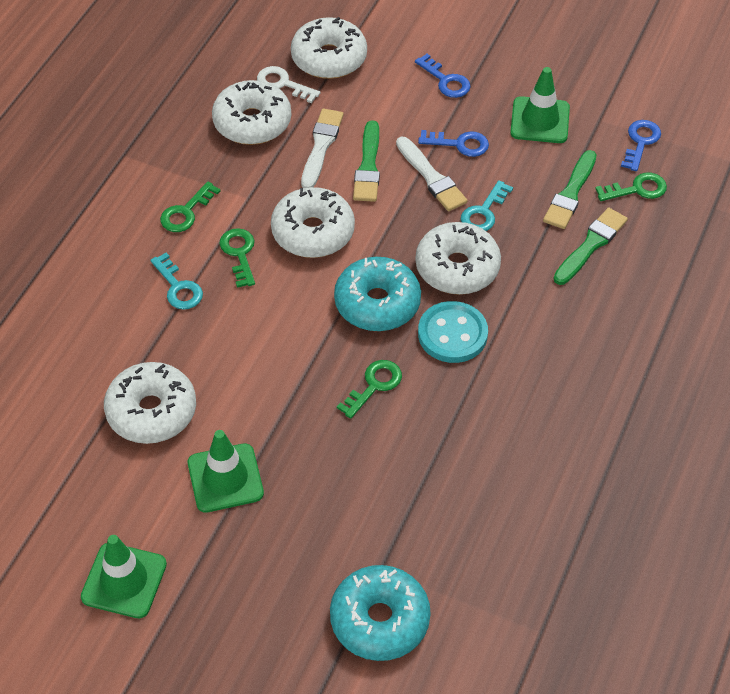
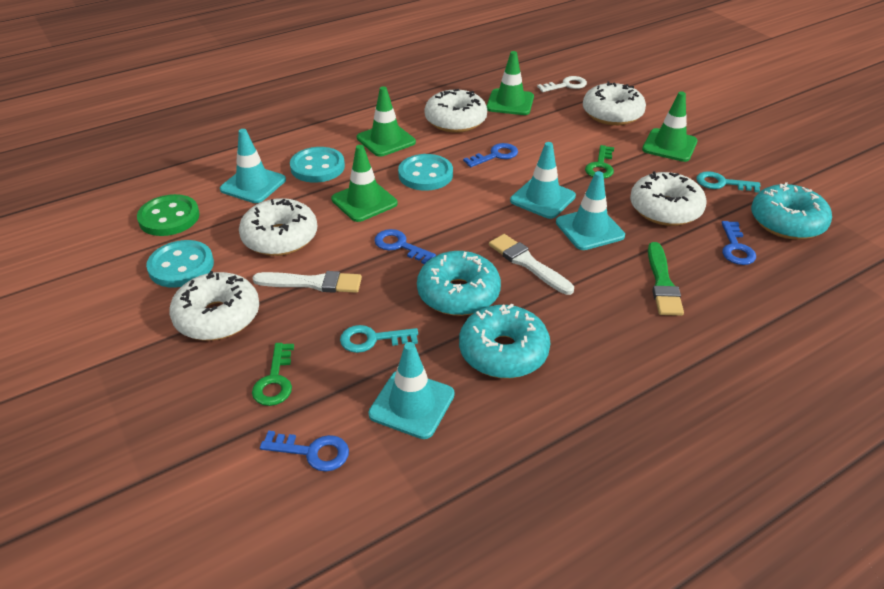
blue key: 3 -> 4
green brush: 3 -> 1
green button: 0 -> 1
green key: 4 -> 2
green traffic cone: 3 -> 4
turquoise button: 1 -> 3
turquoise donut: 2 -> 3
turquoise traffic cone: 0 -> 4

